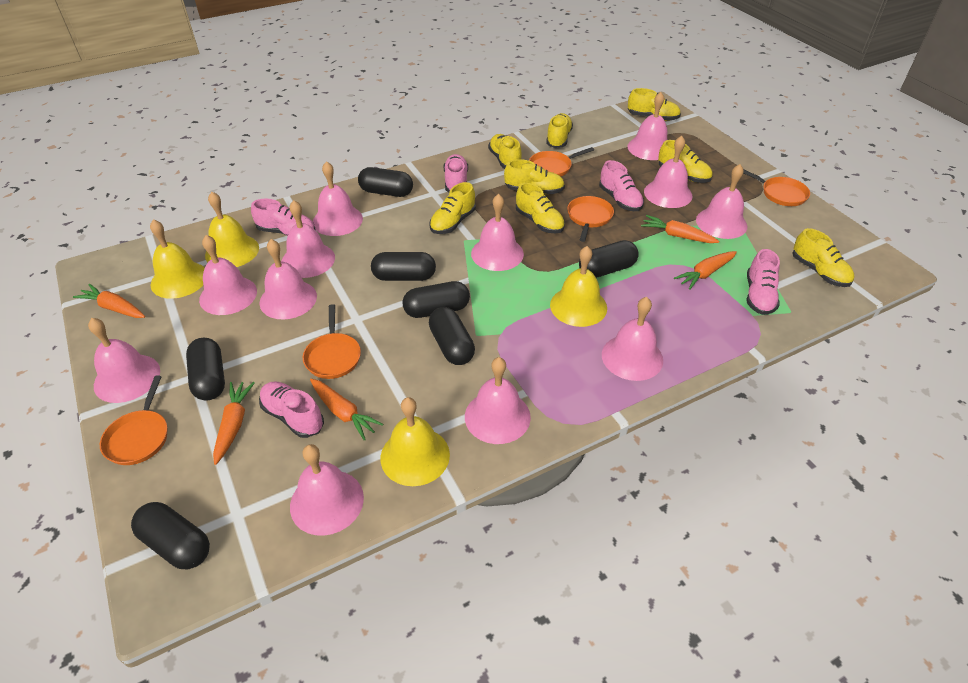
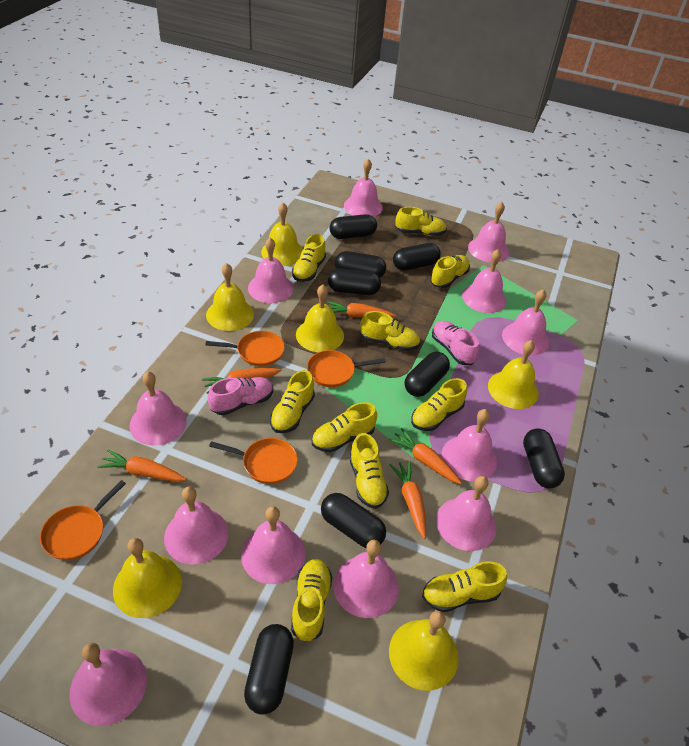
black capsule: 7 -> 8
orange pan: 5 -> 4
pink shoe: 5 -> 2
yellow bell: 4 -> 6
yellow shoe: 8 -> 10

